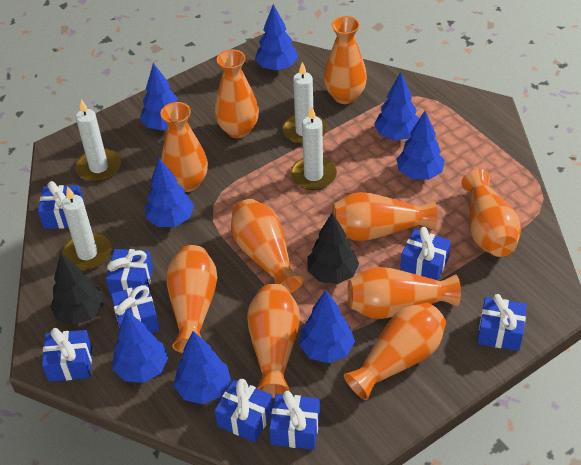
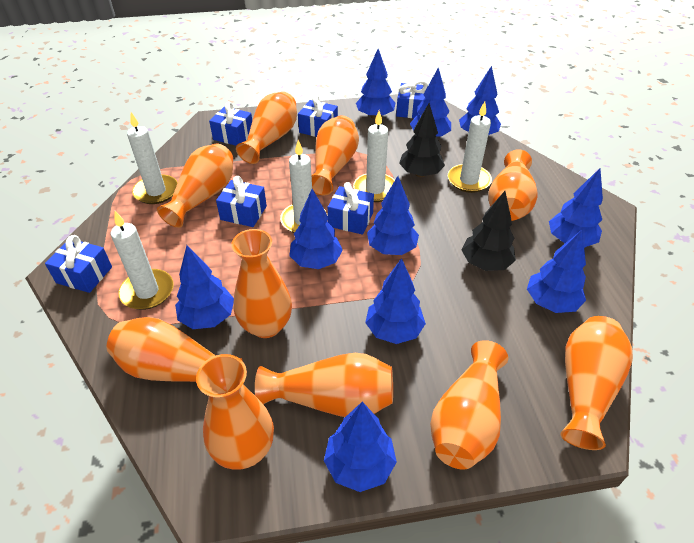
blue gift: 8 -> 6
blue tree: 8 -> 10
white candle: 4 -> 5

